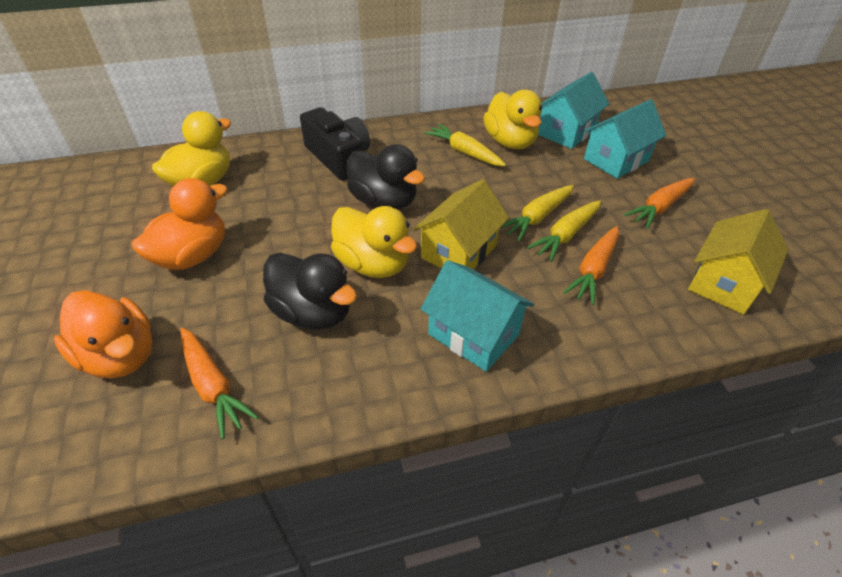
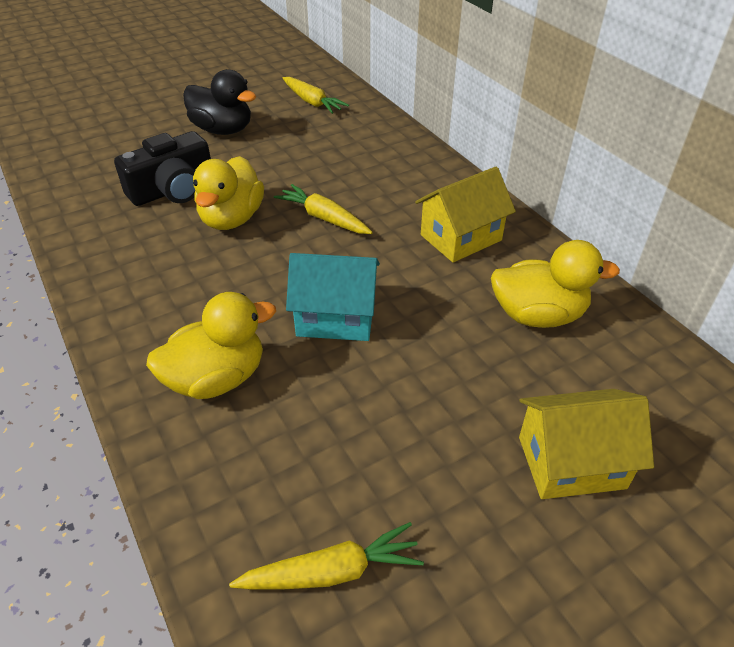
black duck: 2 -> 1
orange carrot: 3 -> 0
orange duck: 2 -> 0
turquoise house: 3 -> 1

